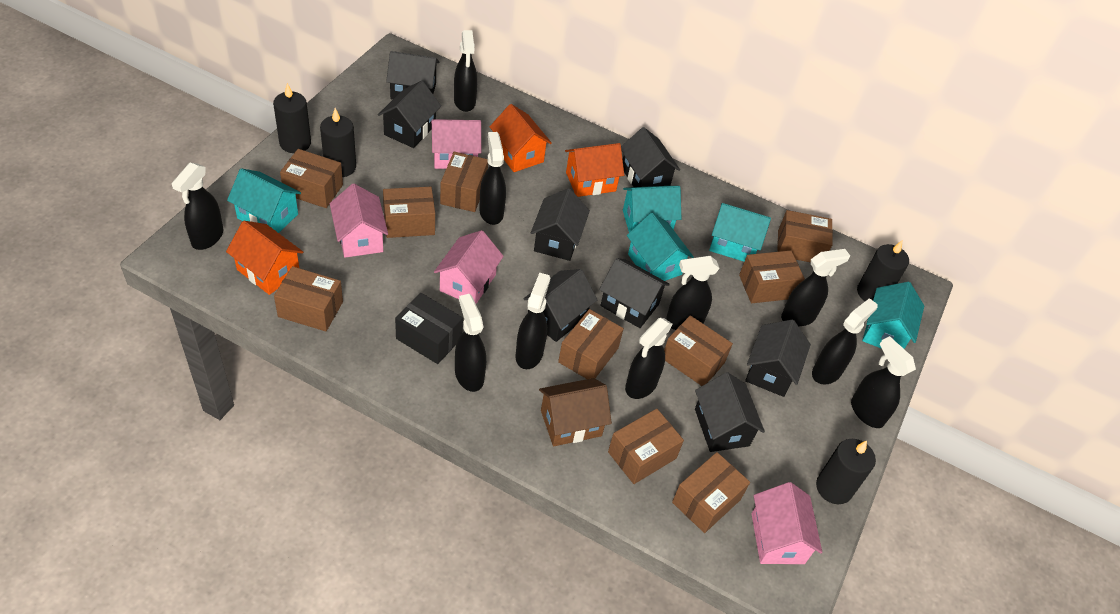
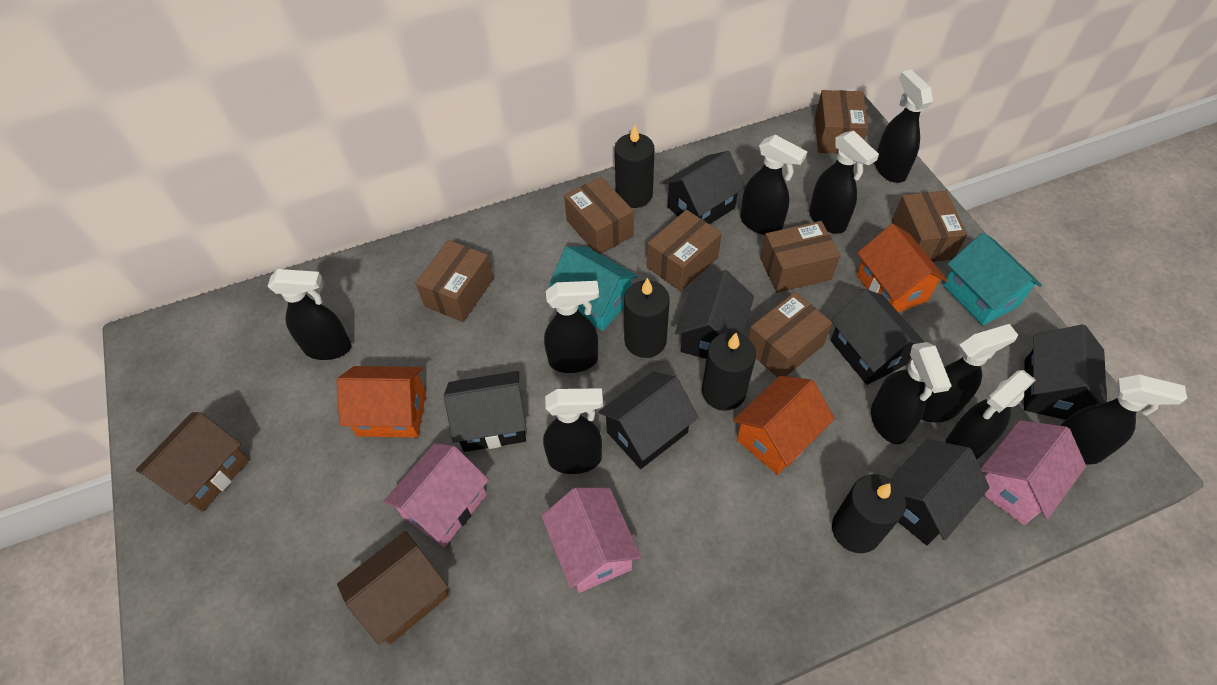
black box: 1 -> 0
black house: 8 -> 7
brown box: 10 -> 7
brown house: 1 -> 2
pink house: 4 -> 3
turquoise house: 5 -> 2

